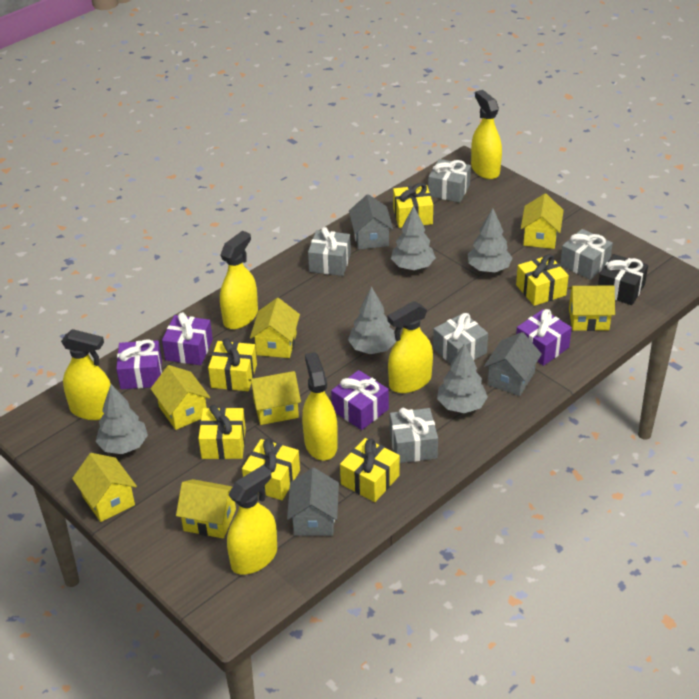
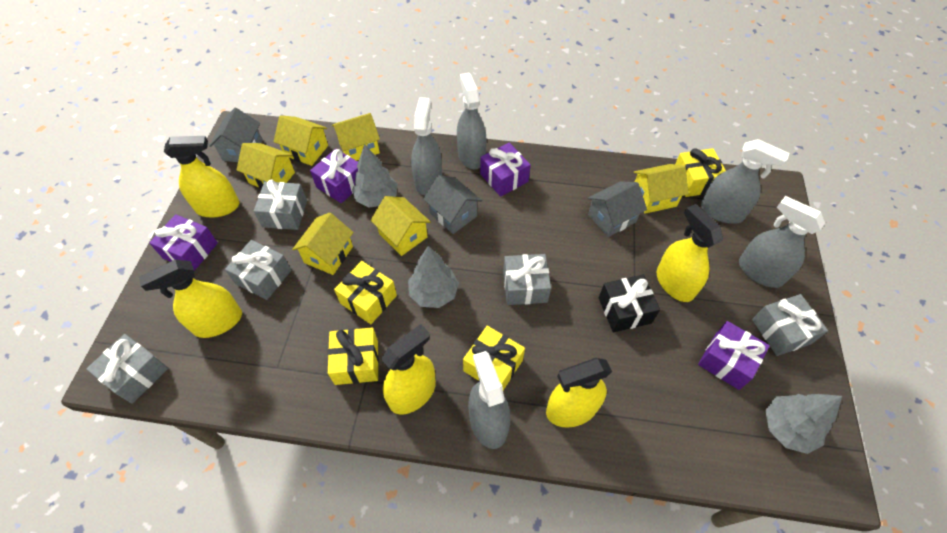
grey spray bottle: 0 -> 5
grey tree: 5 -> 3
yellow gift: 6 -> 4
yellow house: 7 -> 6
yellow spray bottle: 6 -> 5

